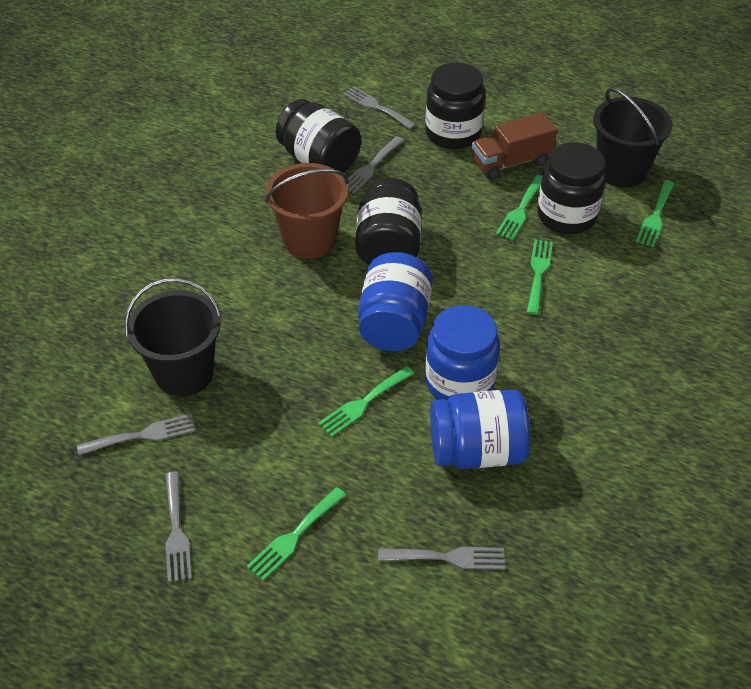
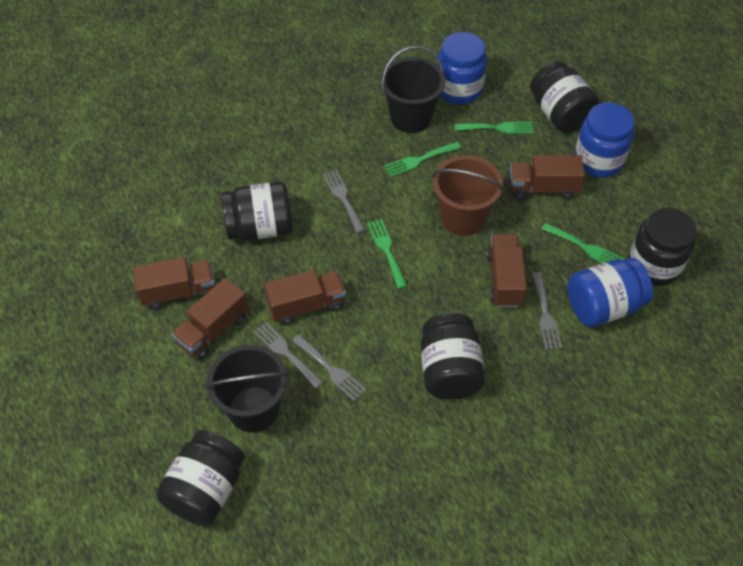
black jar: 4 -> 5
brown truck: 1 -> 5
green fork: 5 -> 4
grey fork: 5 -> 4

